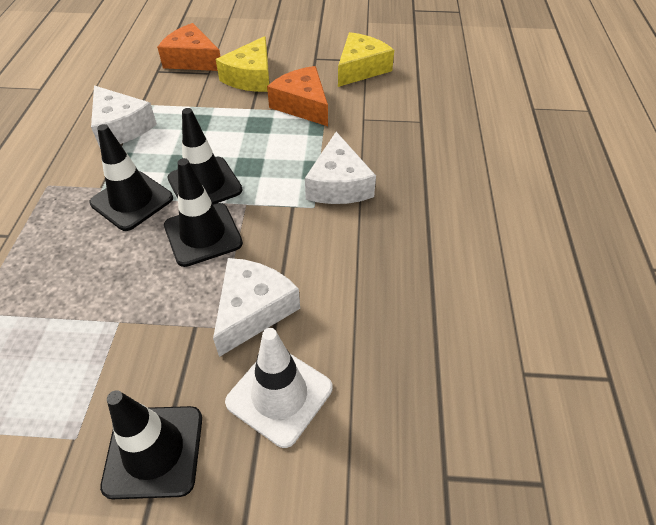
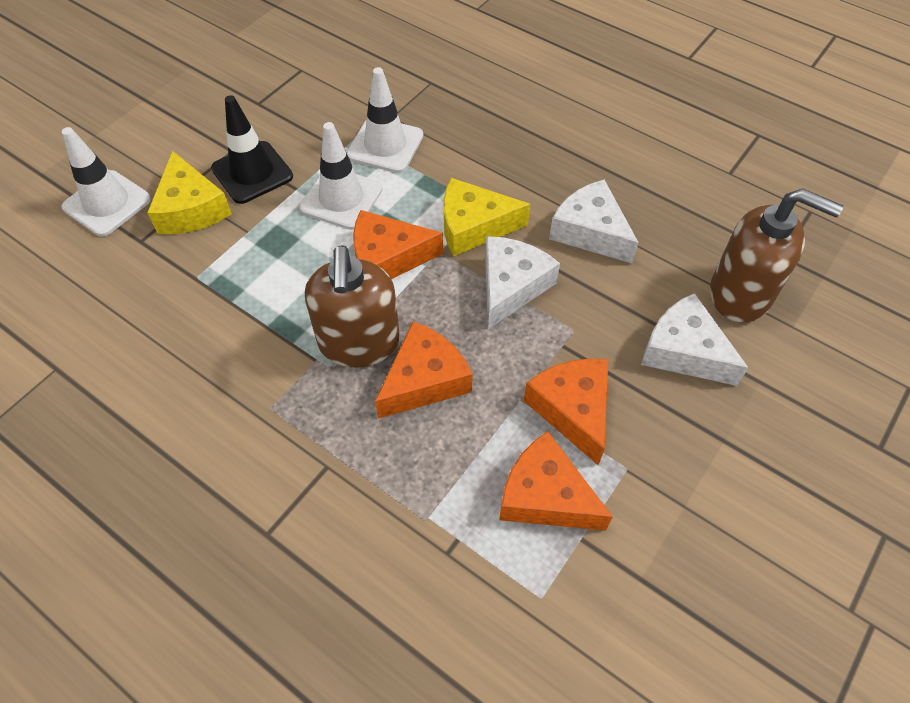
black traffic cone: 4 -> 1
brown soap dispenser: 0 -> 2
orange cheese: 2 -> 4
white traffic cone: 1 -> 3

